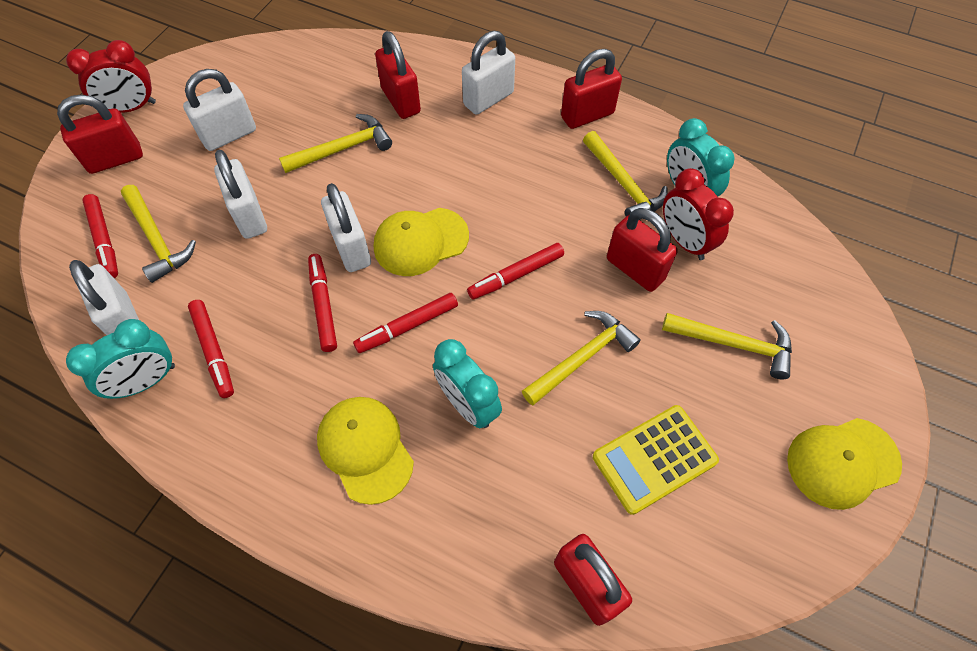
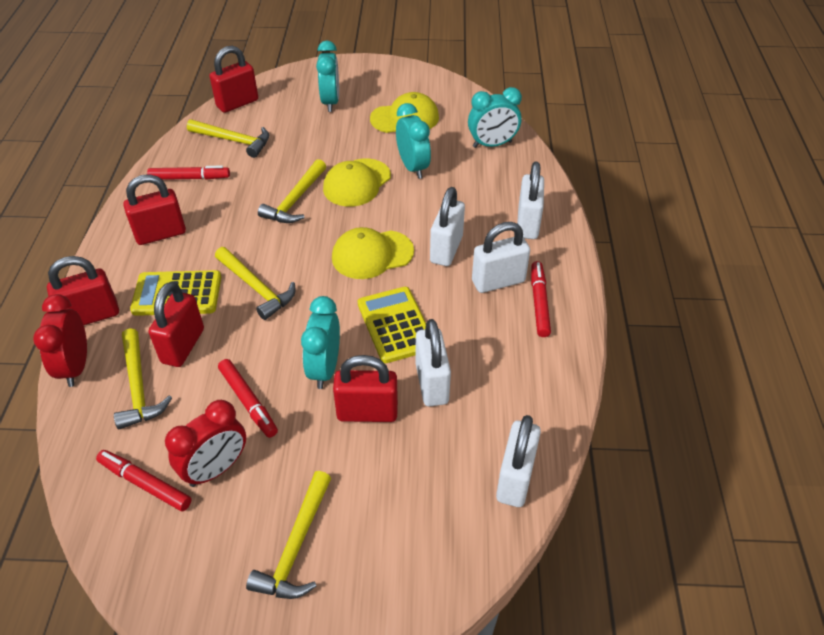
red marker: 5 -> 4
turquoise clock: 3 -> 4
yellow calculator: 1 -> 2

